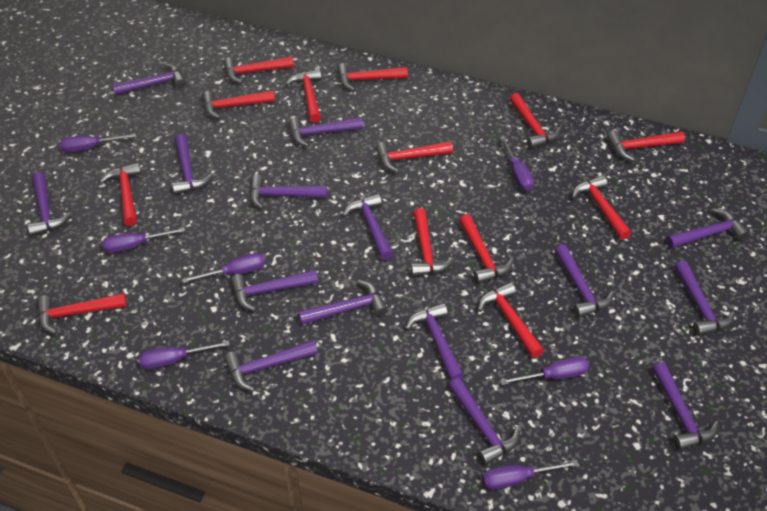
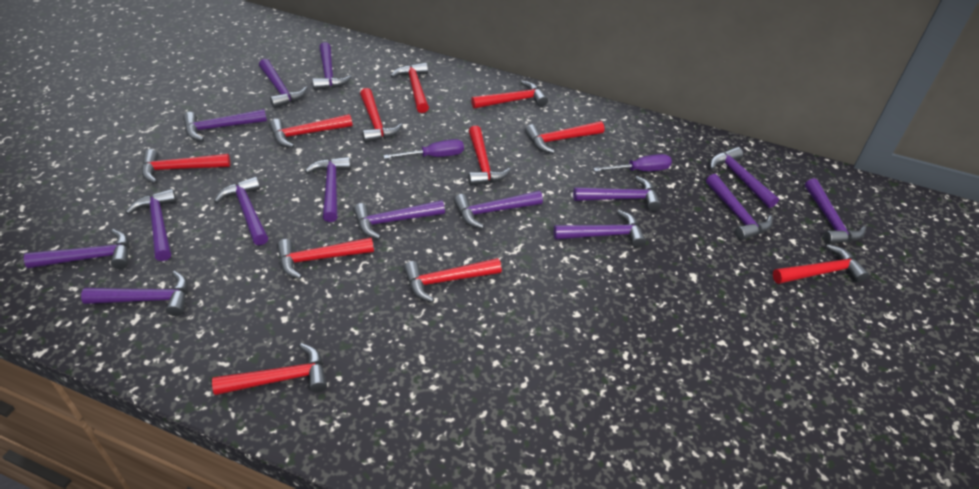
purple screwdriver: 7 -> 2
red hammer: 13 -> 11

